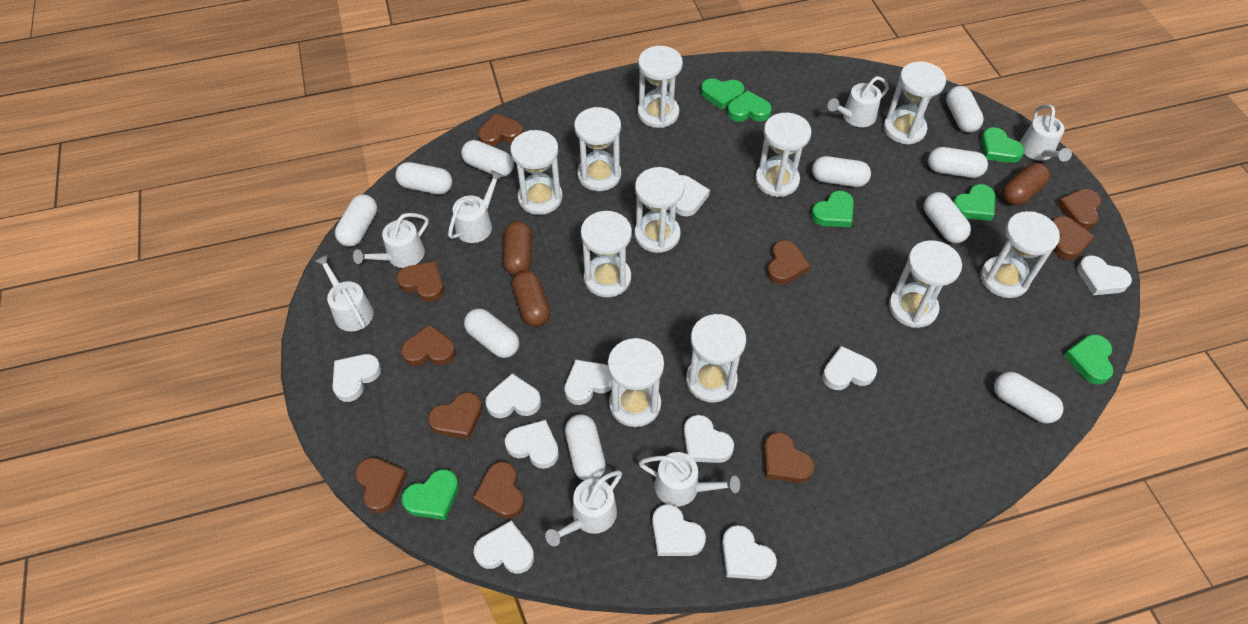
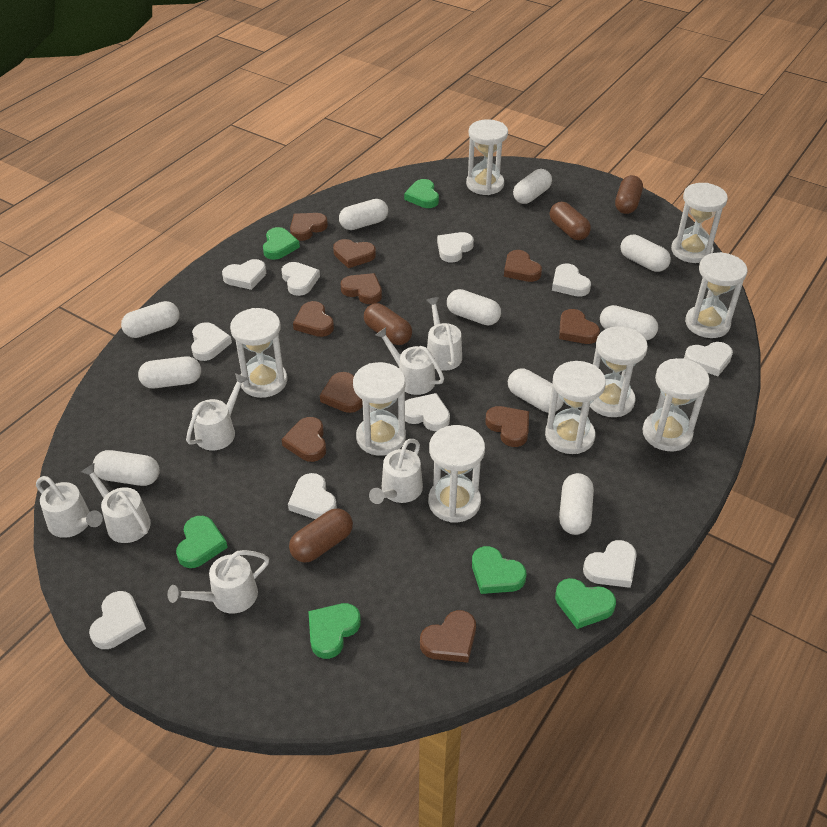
brown capsule: 3 -> 4
green heart: 7 -> 6
white heart: 11 -> 10
white hourglass: 11 -> 9

